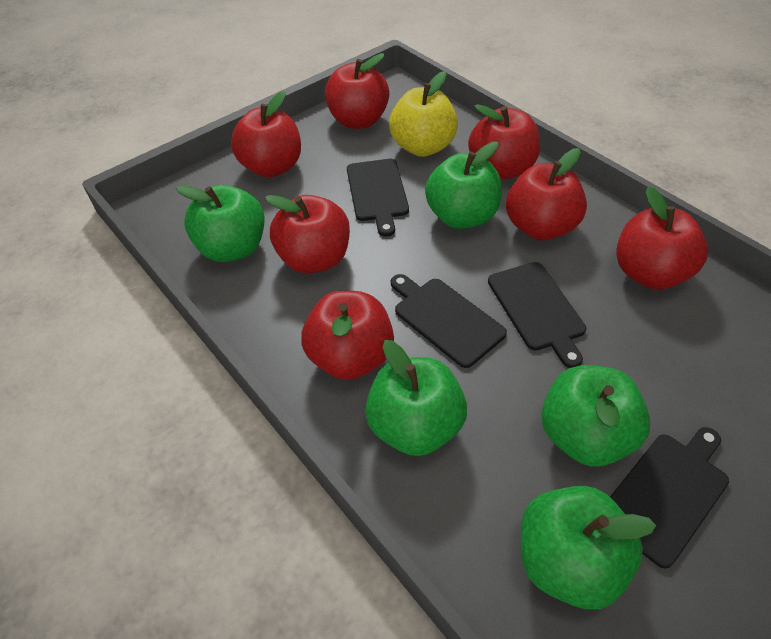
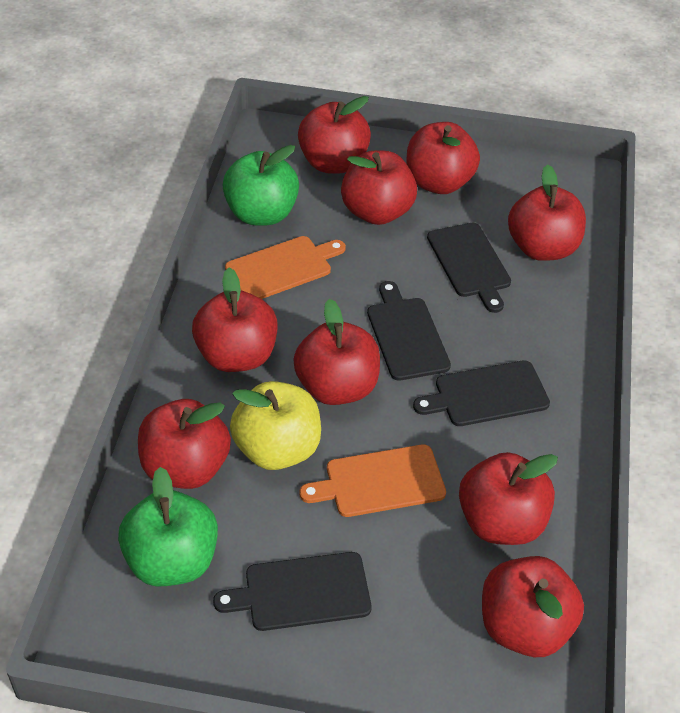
green apple: 5 -> 2
orange cutting board: 0 -> 2
red apple: 7 -> 9

